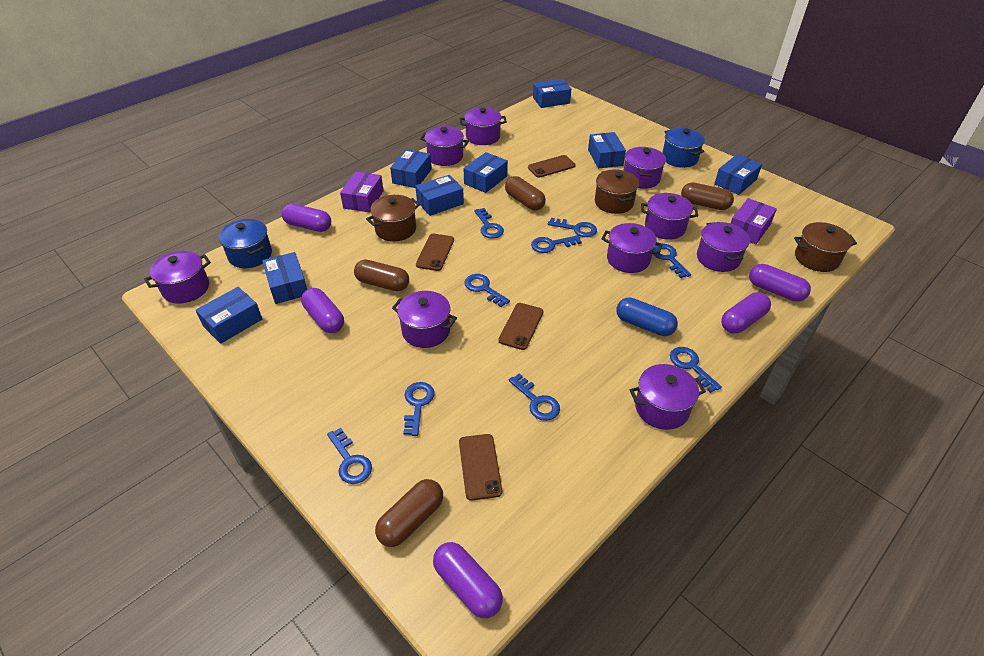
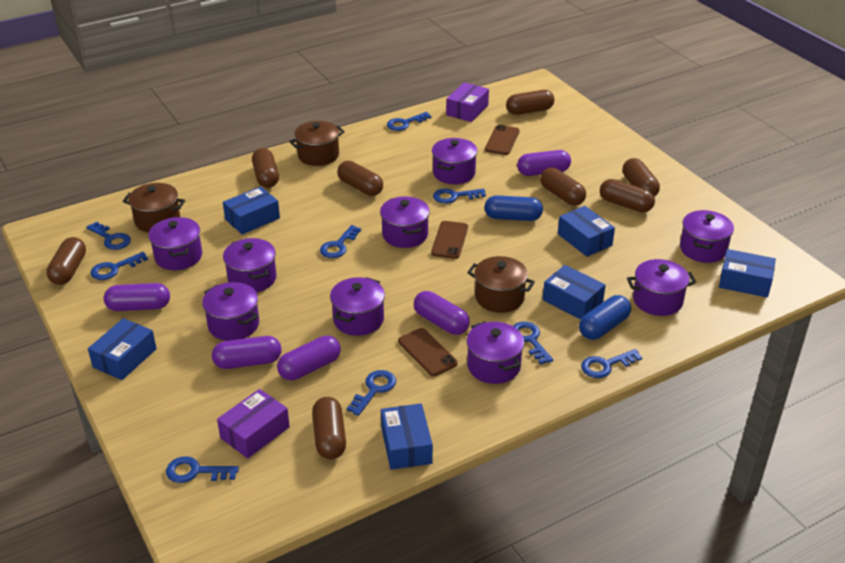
blue box: 8 -> 6
blue capsule: 1 -> 2
blue pot: 2 -> 0
brown capsule: 4 -> 8
brown phone: 4 -> 3

